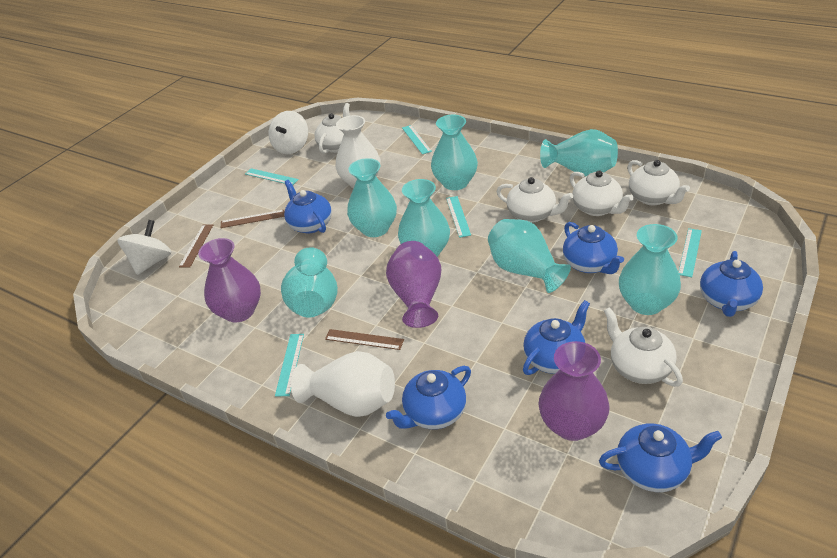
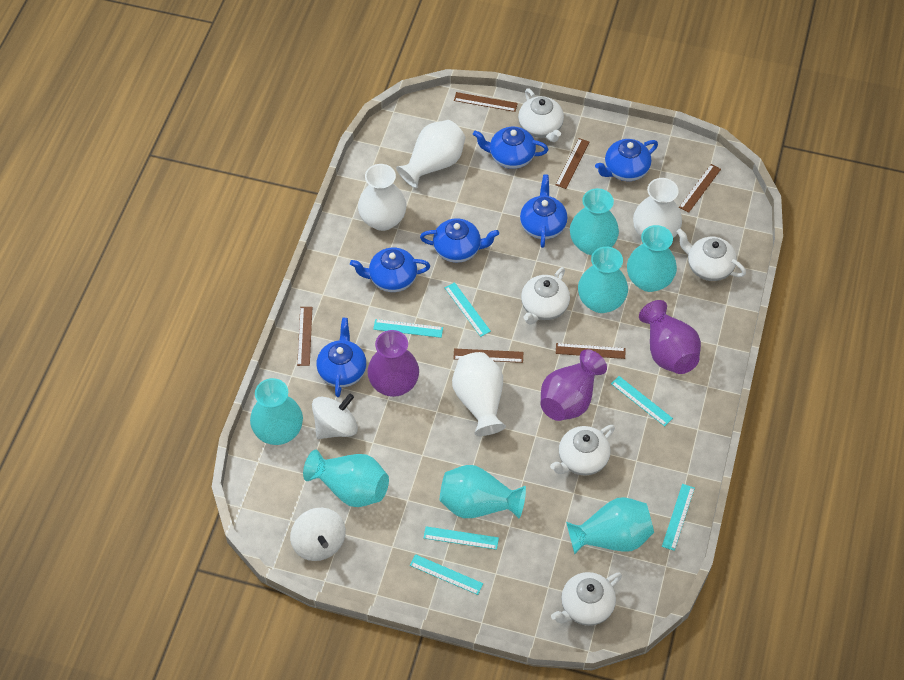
brown ruler: 3 -> 6
turquoise ruler: 5 -> 6
white vase: 2 -> 4

